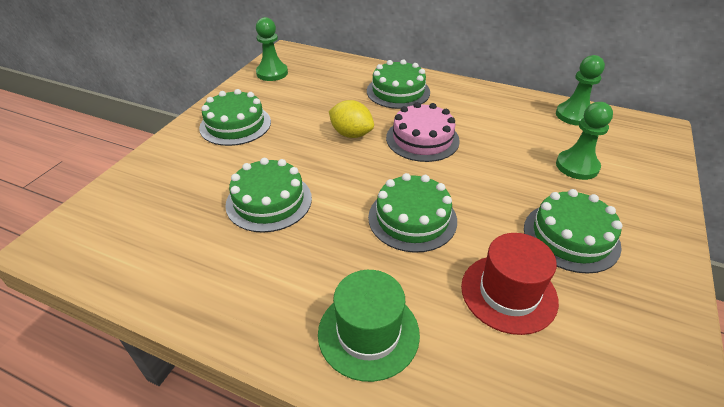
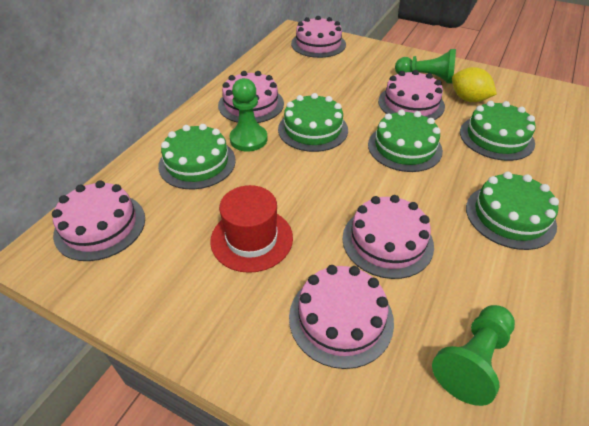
green hat: 1 -> 0
pink cake: 1 -> 6

